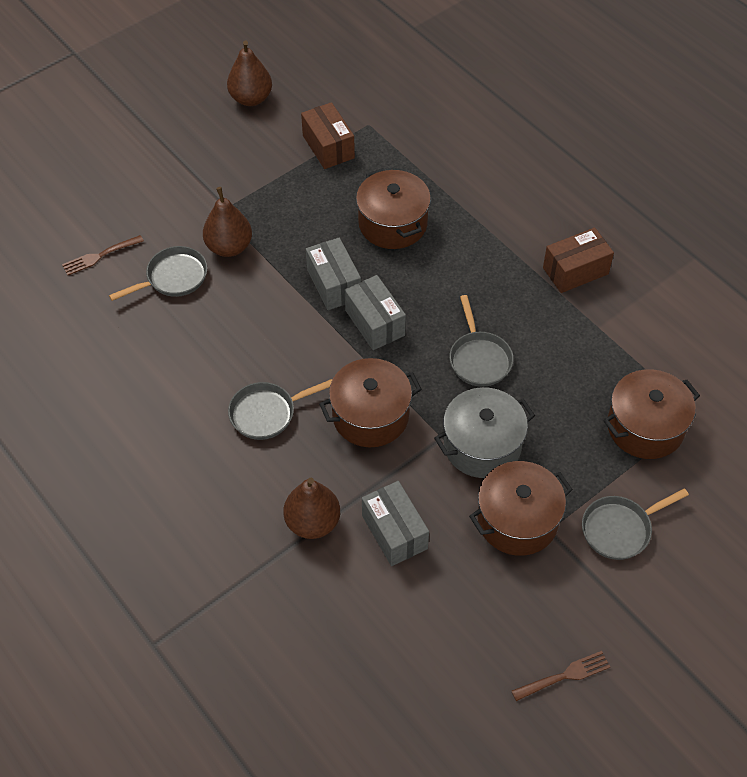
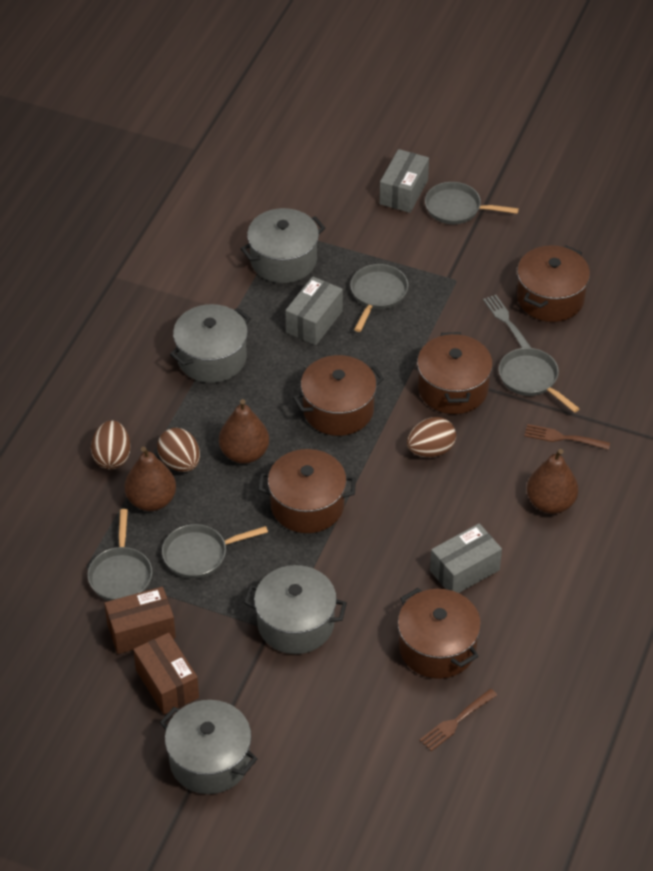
brown egg: 0 -> 3
brown pot: 4 -> 5
grey fork: 0 -> 1
grey pan: 4 -> 5
grey pot: 1 -> 4

